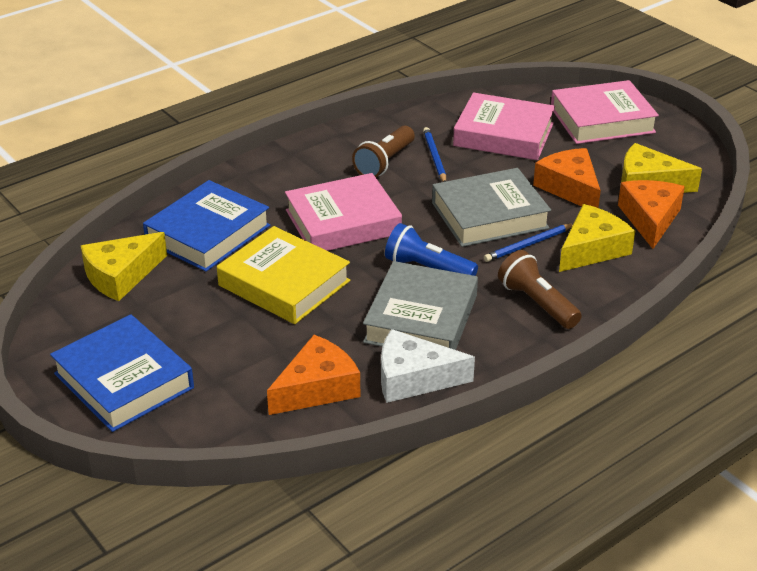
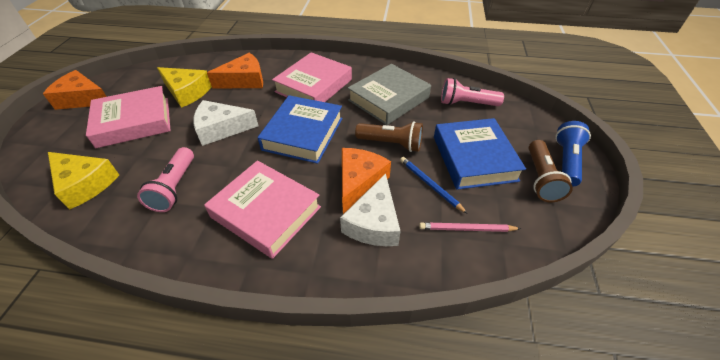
blue pencil: 2 -> 1
grey book: 2 -> 1
pink flashlight: 0 -> 2
pink pencil: 0 -> 1
white cheese: 1 -> 2
yellow book: 1 -> 0
yellow cheese: 3 -> 2

